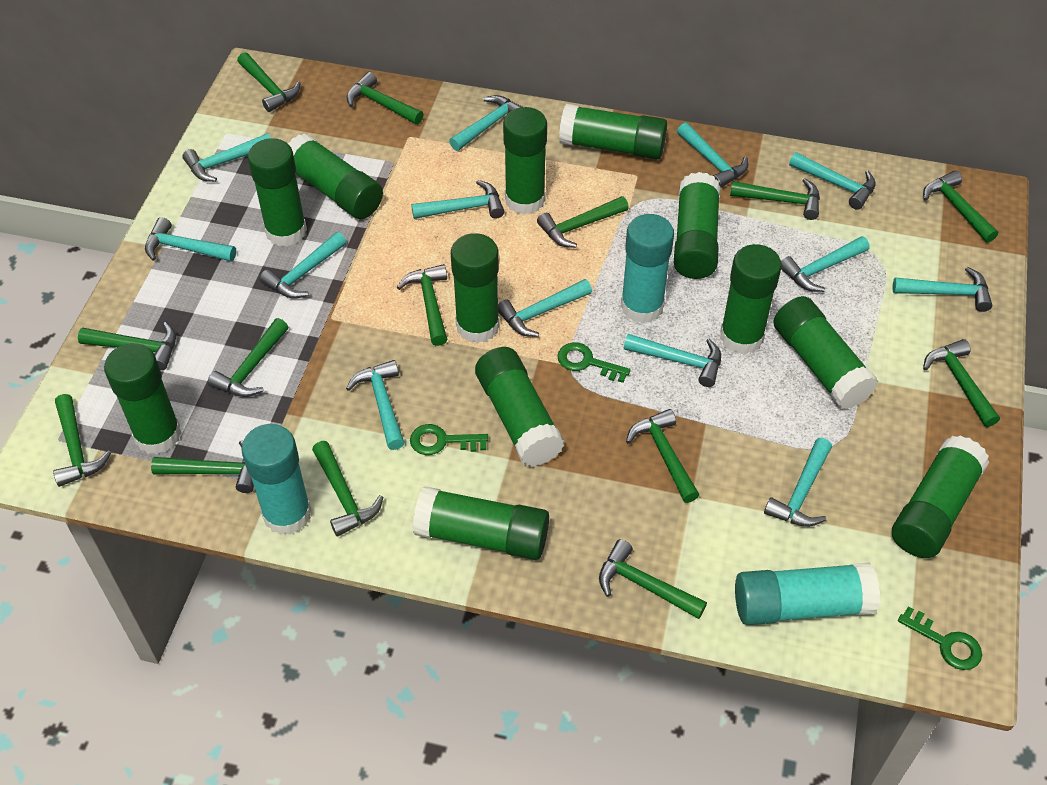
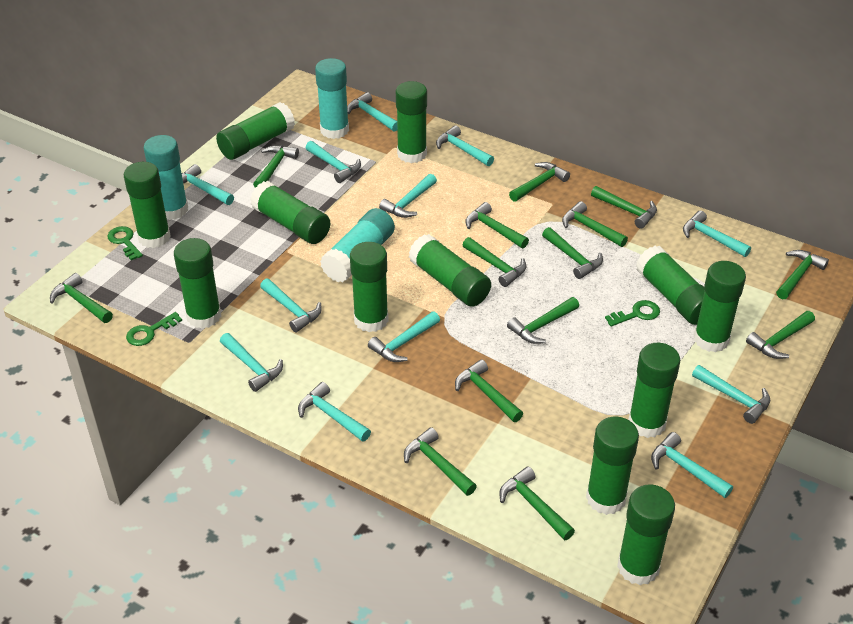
turquoise hammer: 13 -> 12

